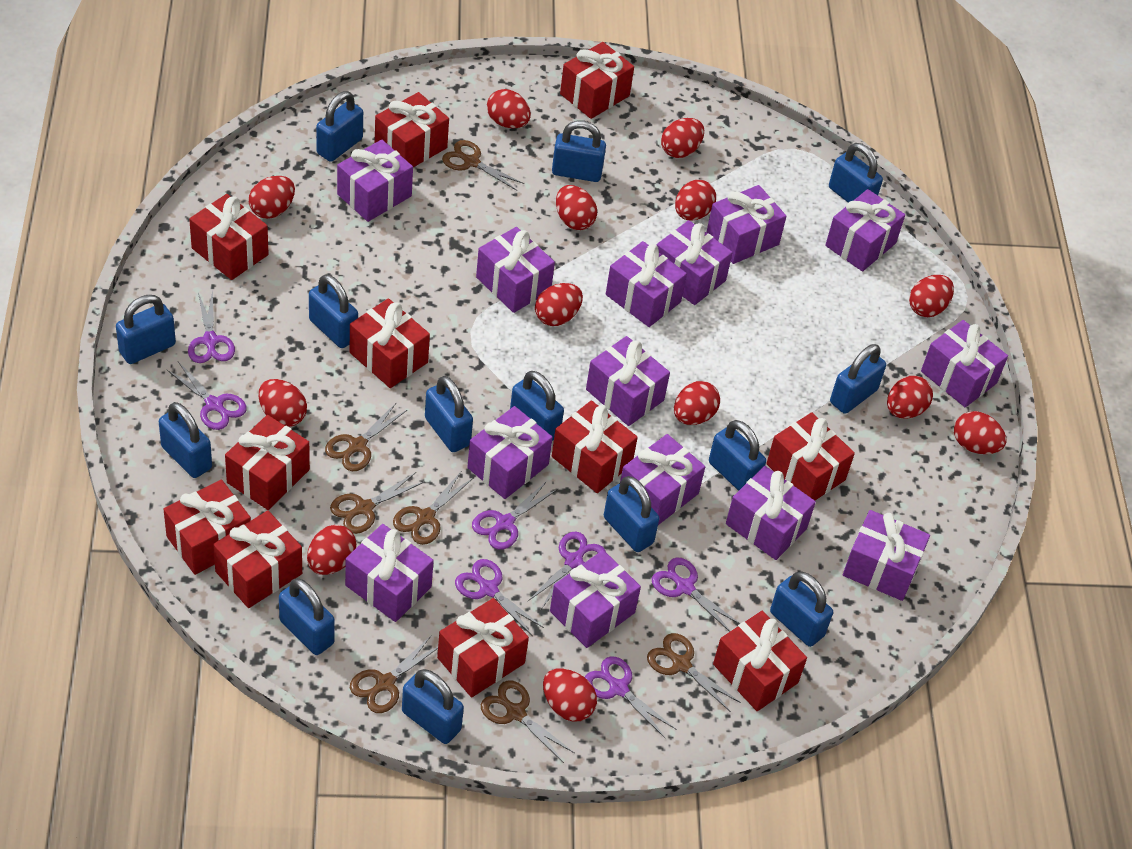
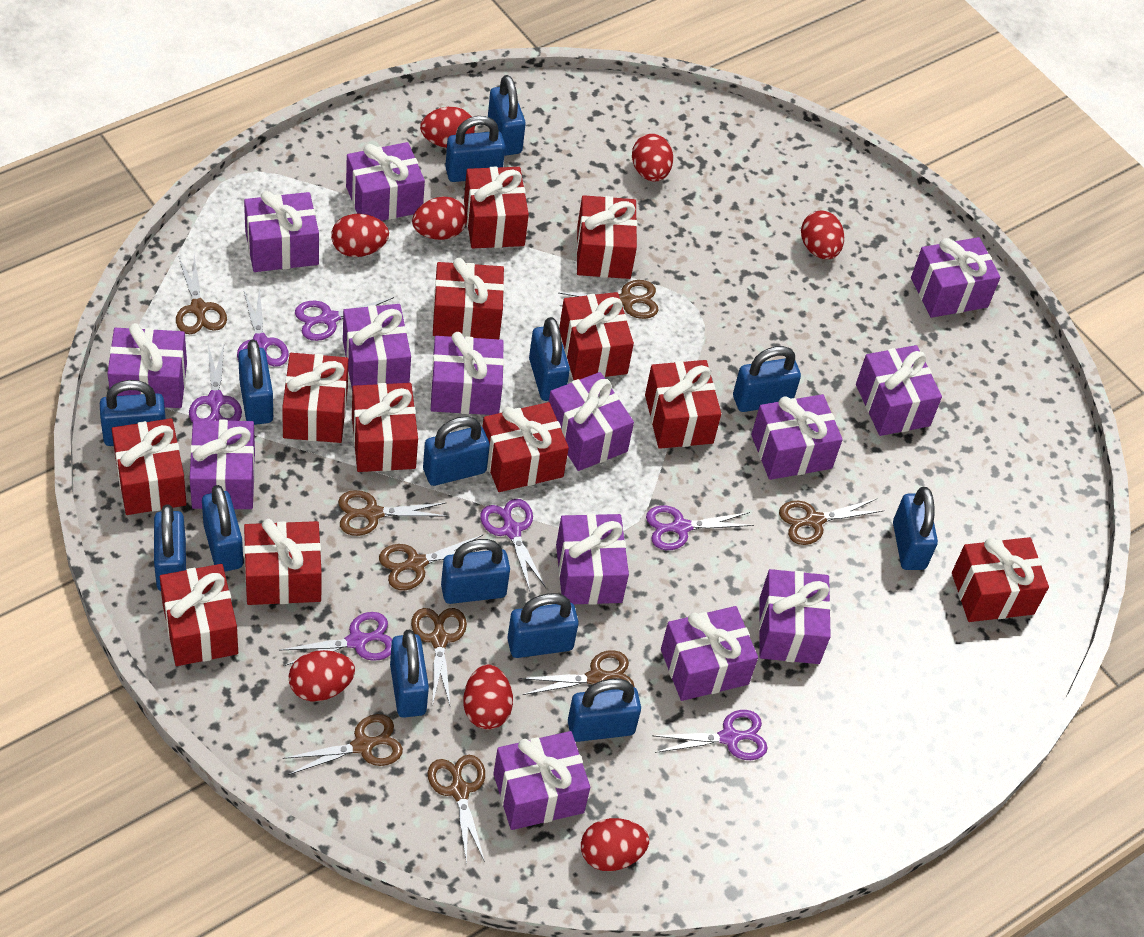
brown scissors: 7 -> 9
red egg: 13 -> 8
red gift: 11 -> 12

